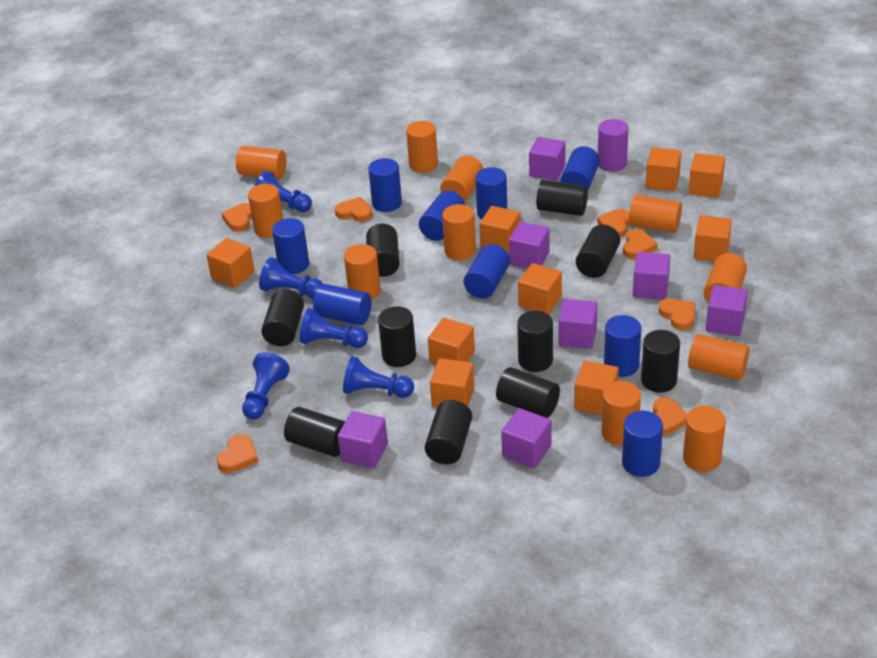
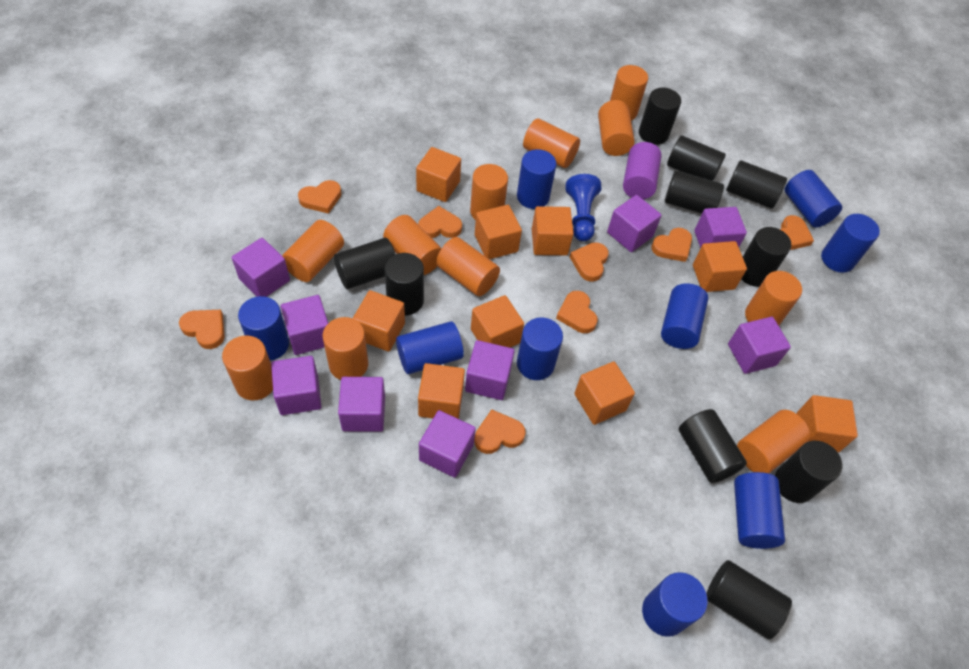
blue pawn: 5 -> 1
orange heart: 7 -> 8
purple cube: 7 -> 9

